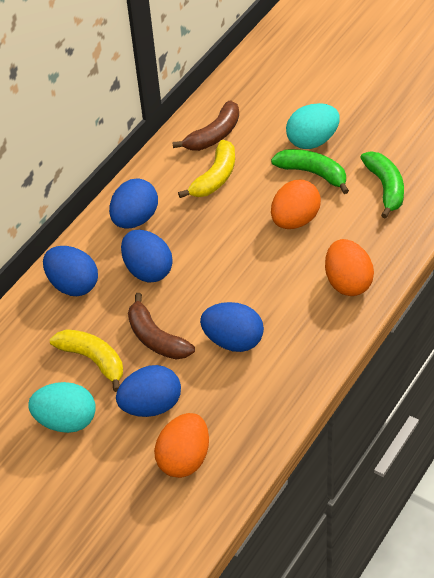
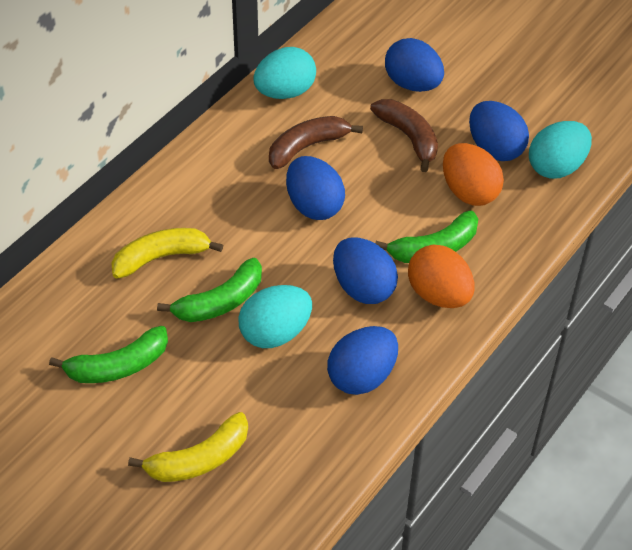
green banana: 2 -> 3
orange egg: 3 -> 2
turquoise egg: 2 -> 3

